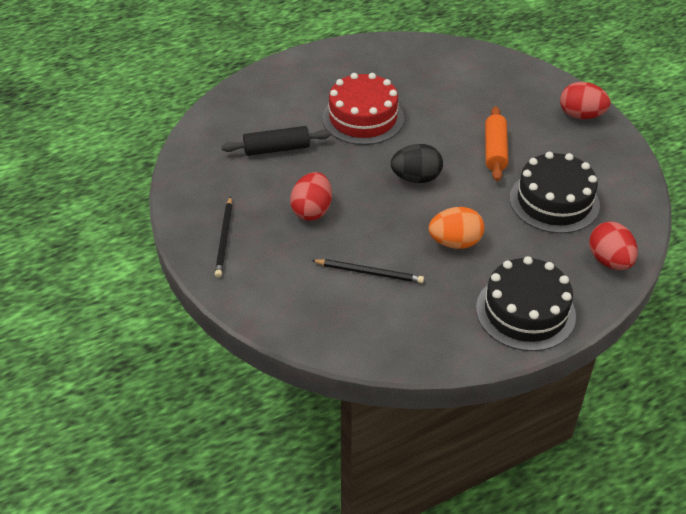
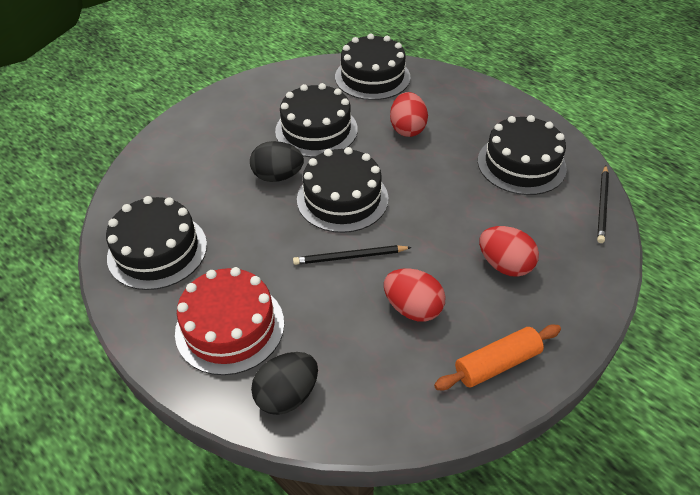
black cake: 2 -> 5
black egg: 1 -> 2
black rolling pin: 1 -> 0
orange egg: 1 -> 0

